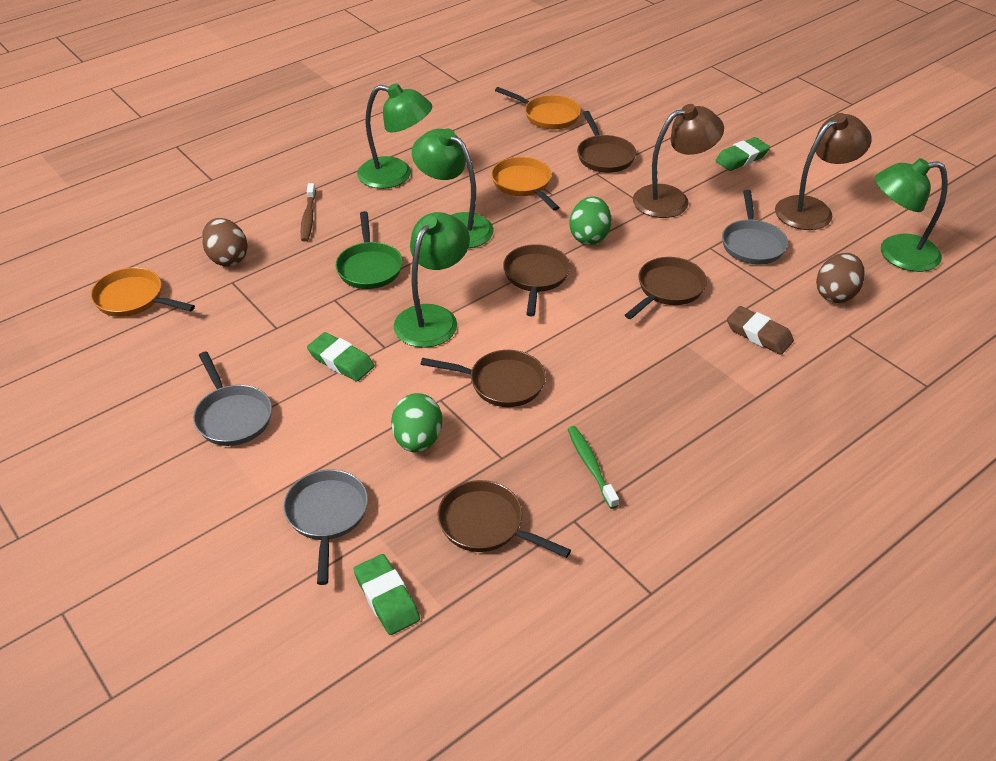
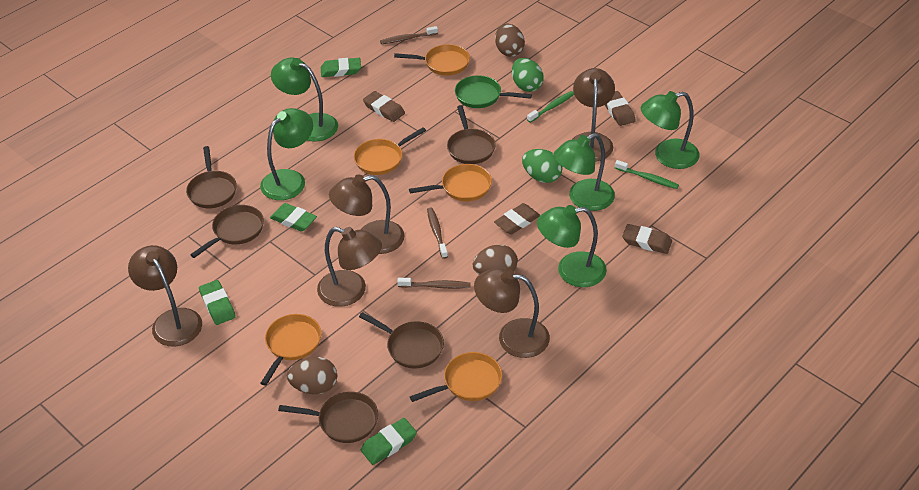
brown egg: 2 -> 3
brown eraser: 1 -> 4
brown lamp: 2 -> 5
brown toothbrush: 1 -> 3
green eraser: 3 -> 4
green lamp: 4 -> 5
green toothbrush: 1 -> 2
grey pan: 3 -> 0
orange pan: 3 -> 5

